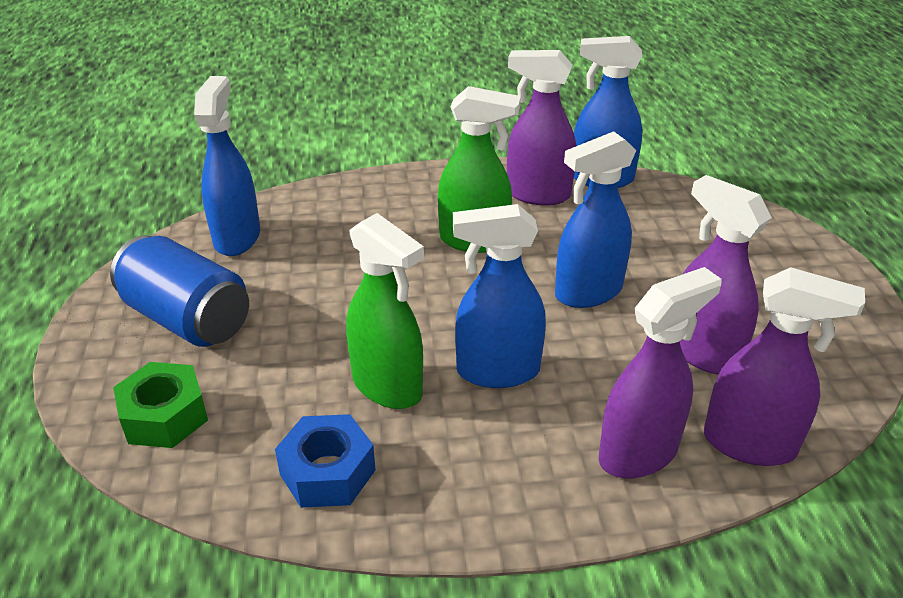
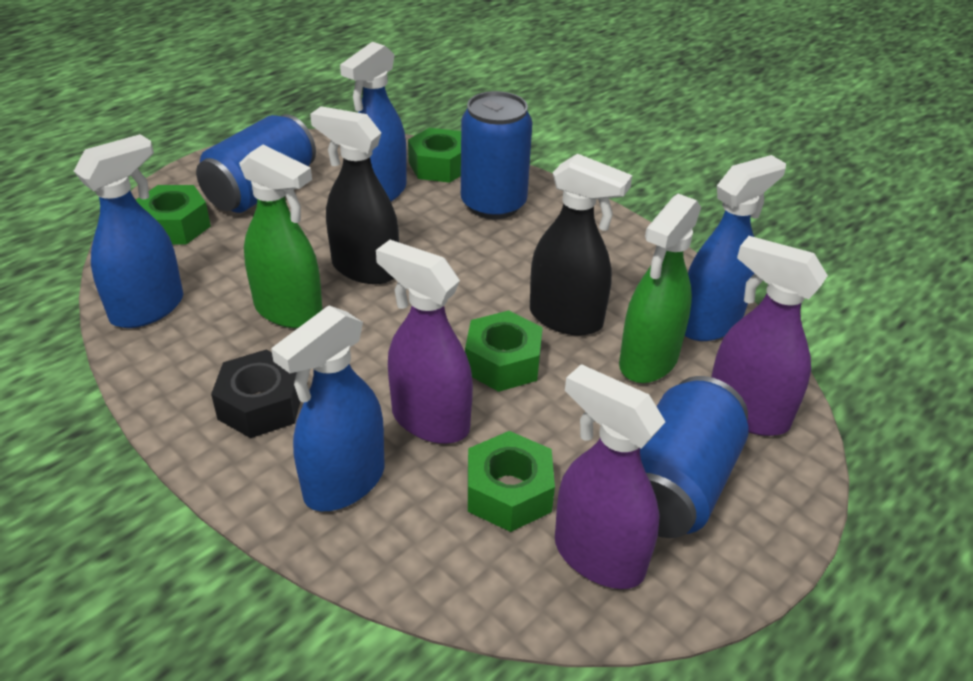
black nut: 0 -> 1
black spray bottle: 0 -> 2
blue can: 1 -> 3
blue nut: 1 -> 0
green nut: 1 -> 4
purple spray bottle: 4 -> 3

